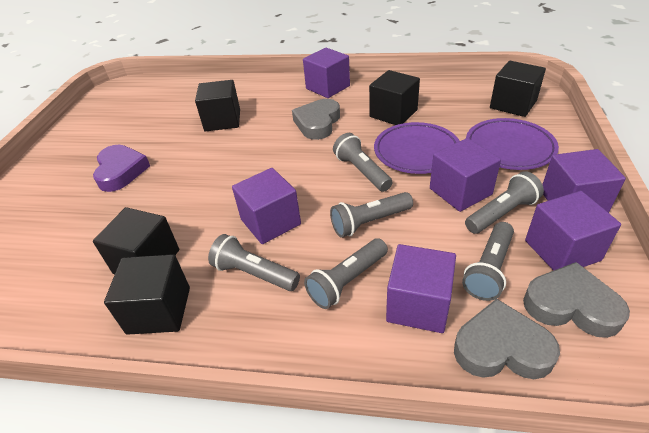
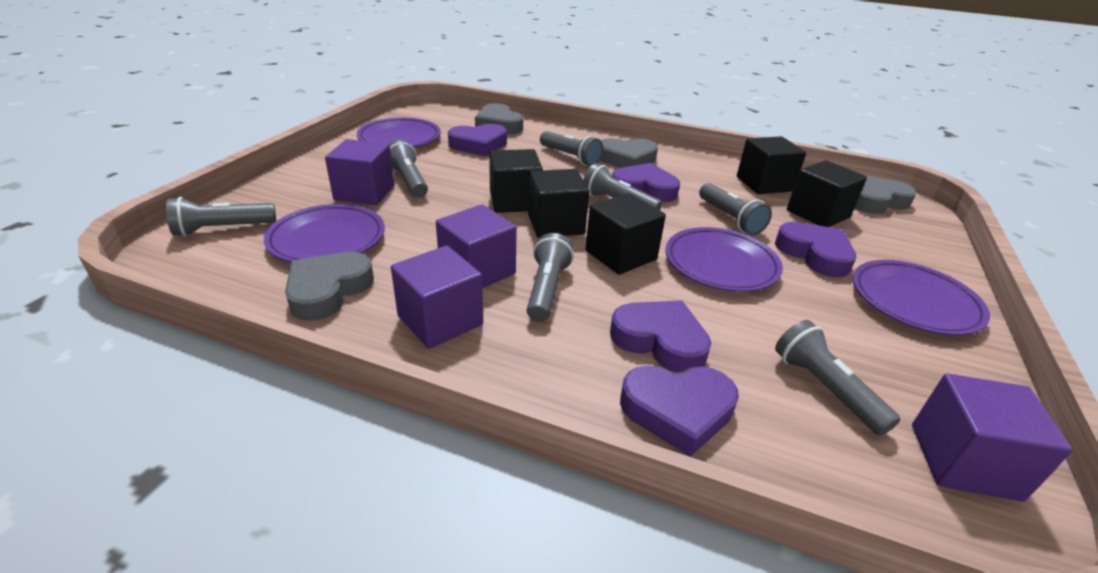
grey flashlight: 6 -> 7
grey heart: 3 -> 4
purple cube: 6 -> 4
purple heart: 1 -> 5
purple plate: 2 -> 4

